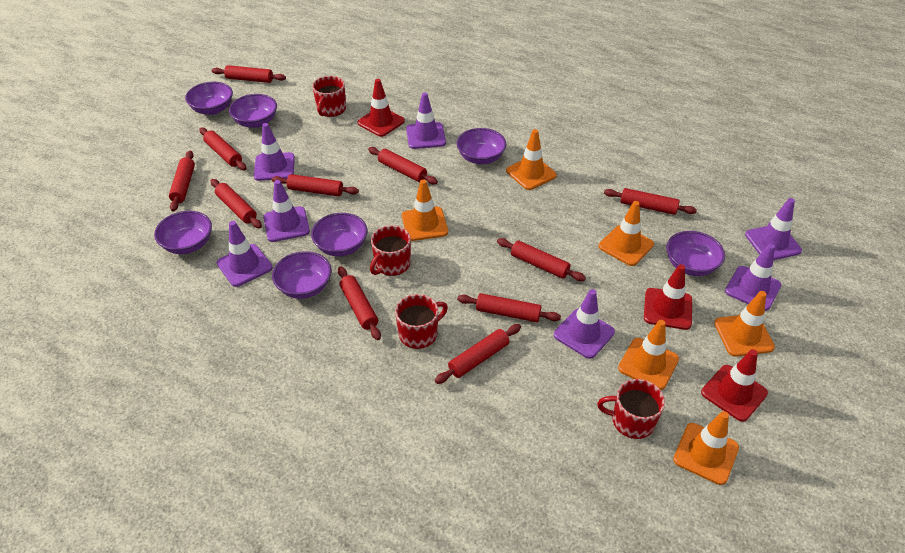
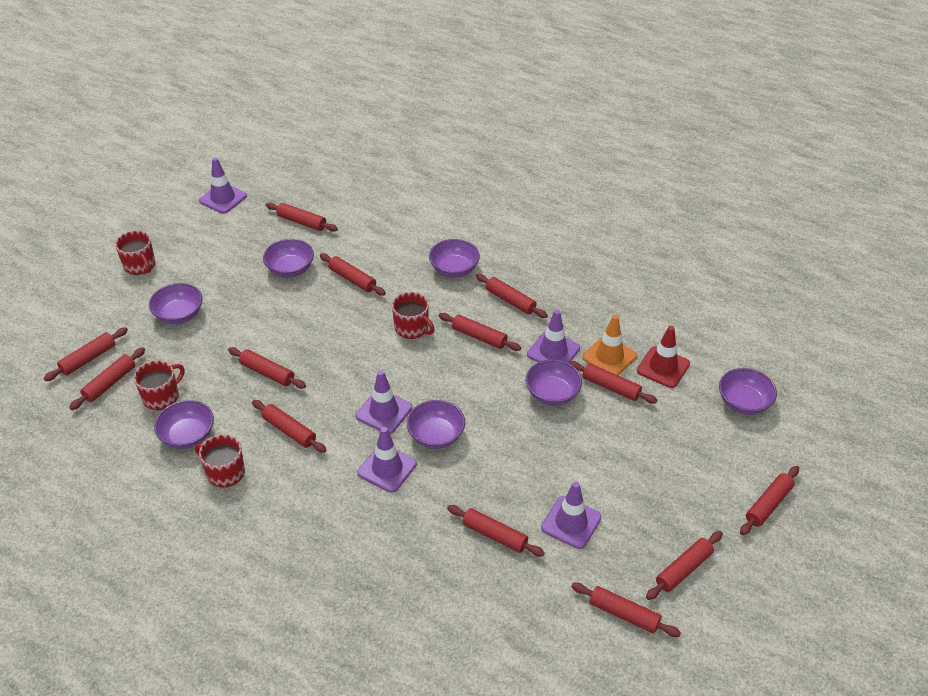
orange traffic cone: 6 -> 1
purple traffic cone: 7 -> 5
red rolling pin: 11 -> 13
red traffic cone: 3 -> 1

